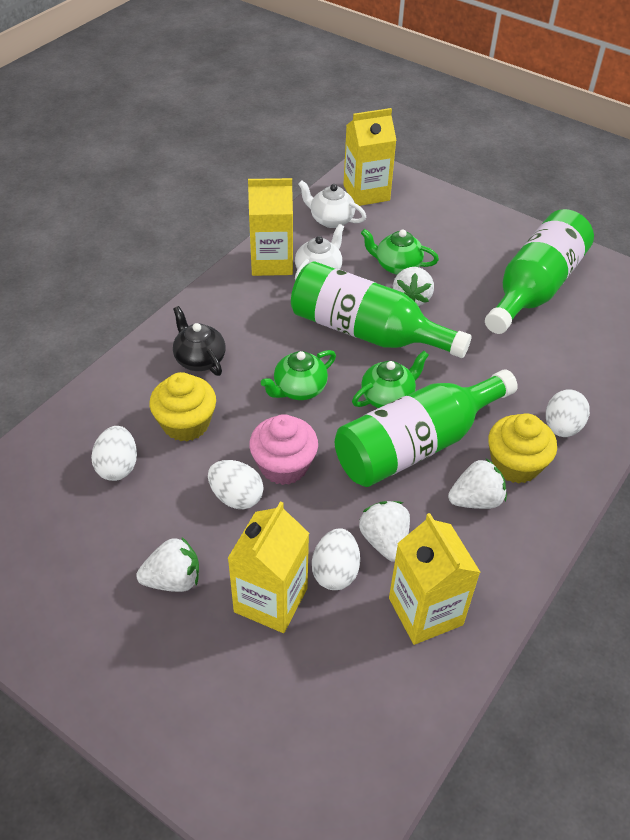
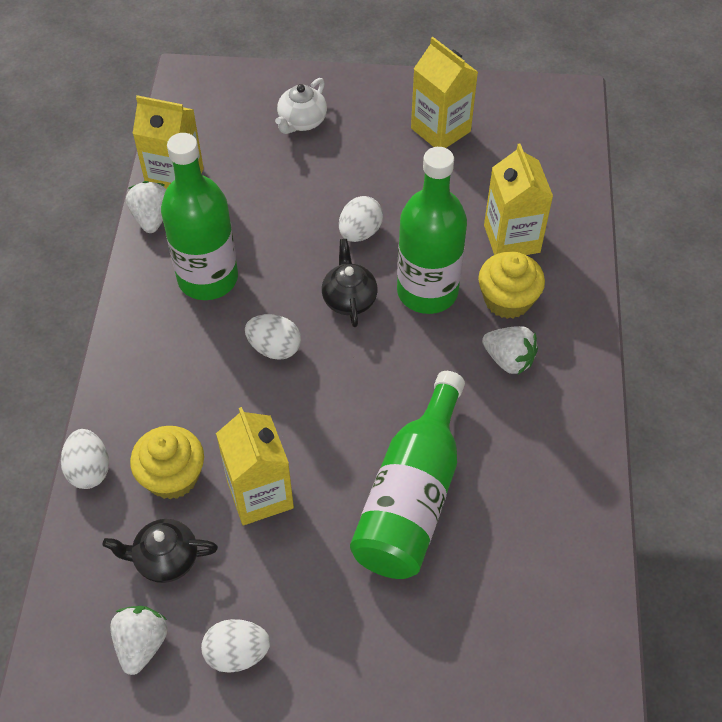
black teapot: 1 -> 2
green teapot: 3 -> 0
pink cupcake: 1 -> 0
white strawberry: 4 -> 3
white teapot: 2 -> 1

